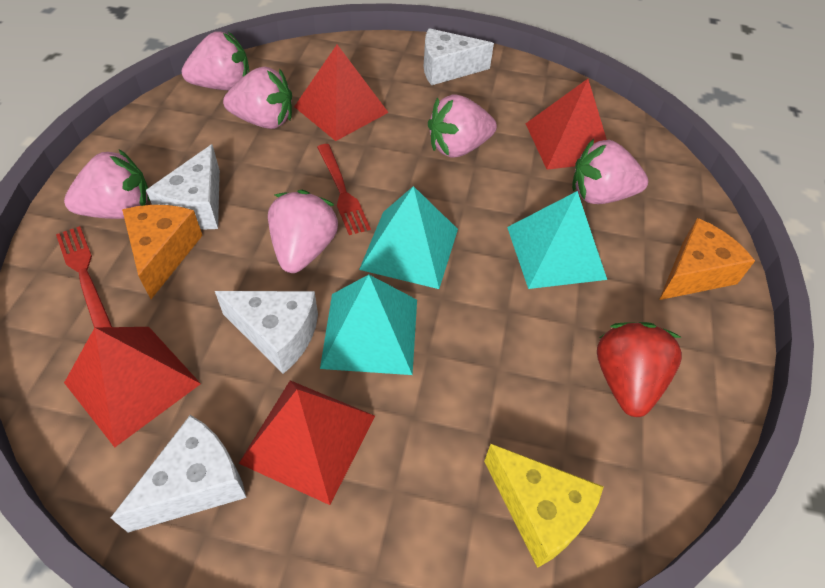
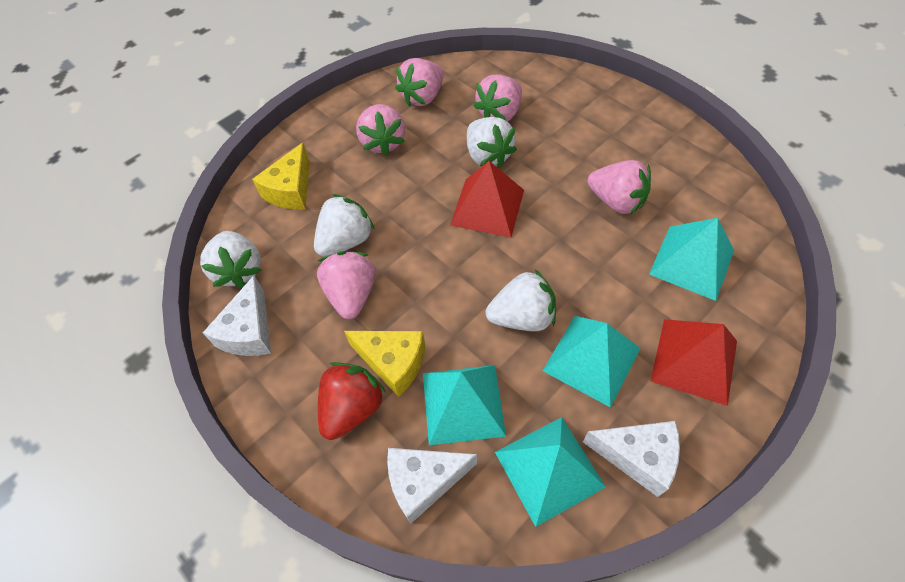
orange cheese: 2 -> 0
pink strawberry: 6 -> 5
red fork: 2 -> 0
red pyramid: 4 -> 2
turquoise pyramid: 3 -> 4
white cheese: 4 -> 3
white strawberry: 0 -> 4
yellow cheese: 1 -> 2

